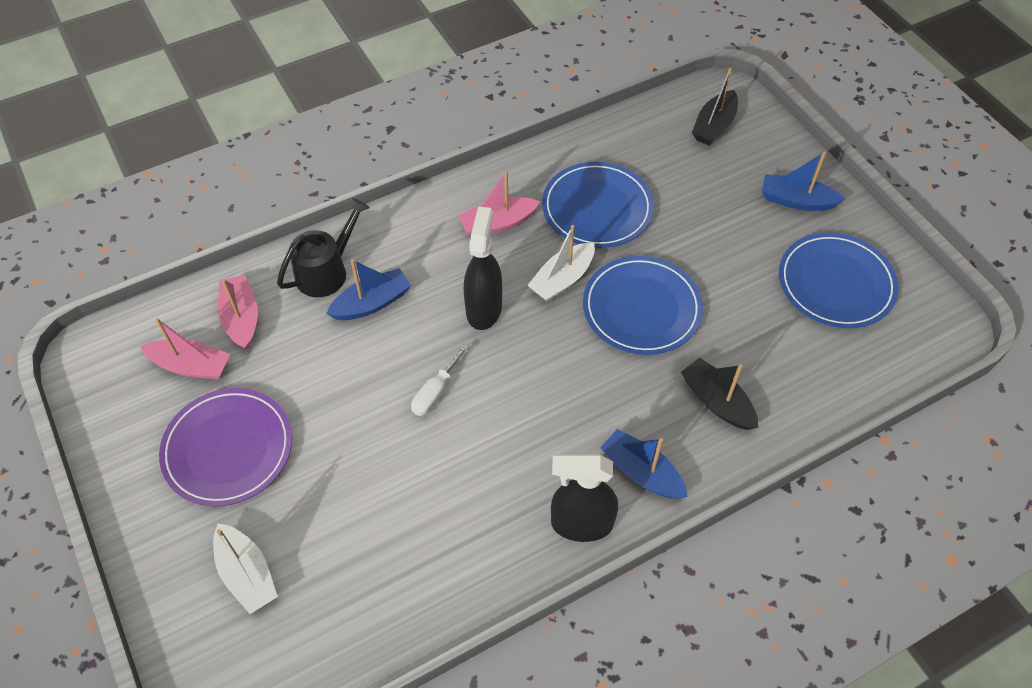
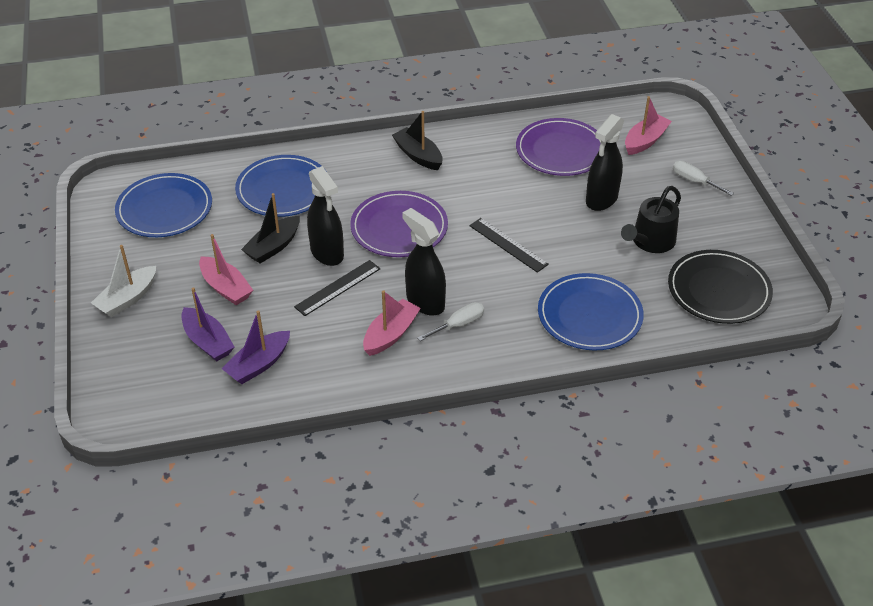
black plate: 0 -> 1
black ruler: 0 -> 2
black spray bottle: 2 -> 3
blue boat: 3 -> 0
purple boat: 0 -> 2
purple plate: 1 -> 2
white boat: 2 -> 1
white screwdriver: 1 -> 2

